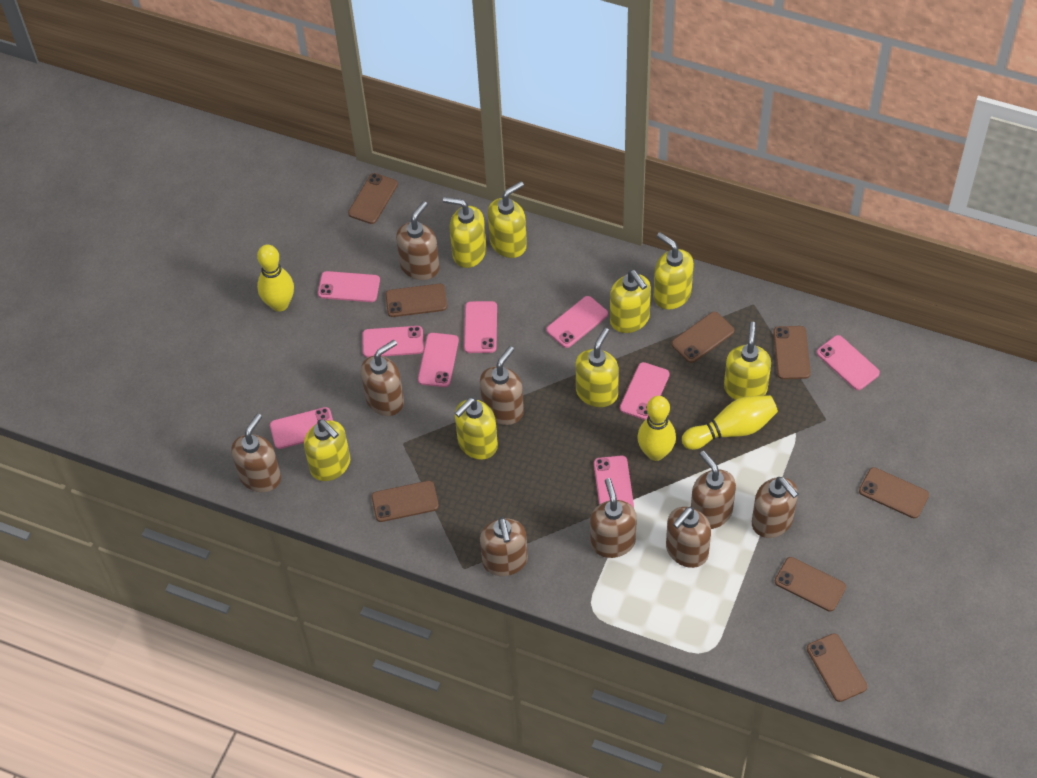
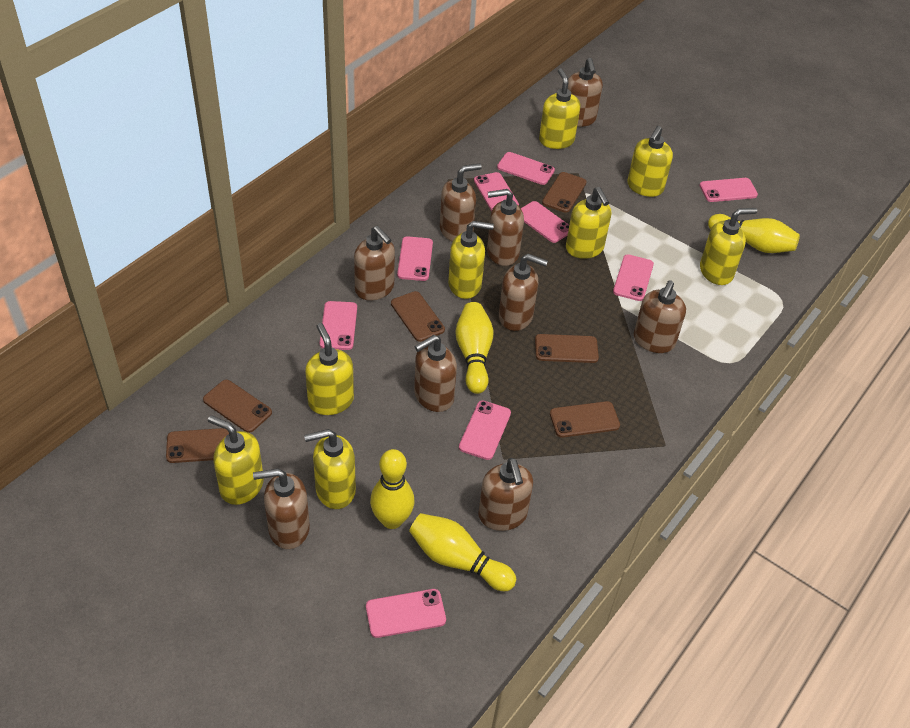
brown phone: 8 -> 6
yellow bowling pin: 3 -> 4

